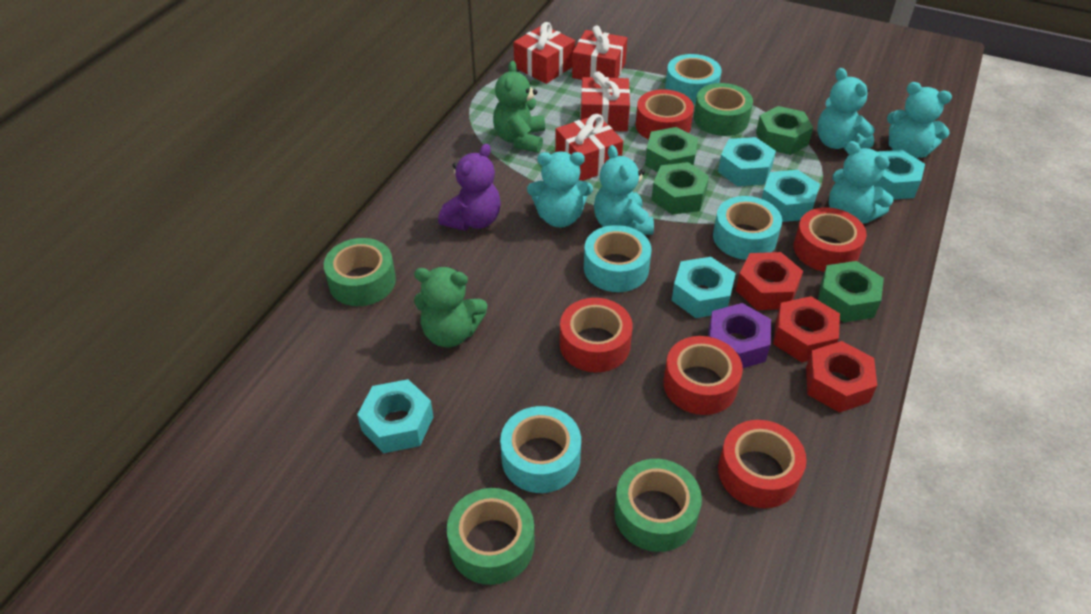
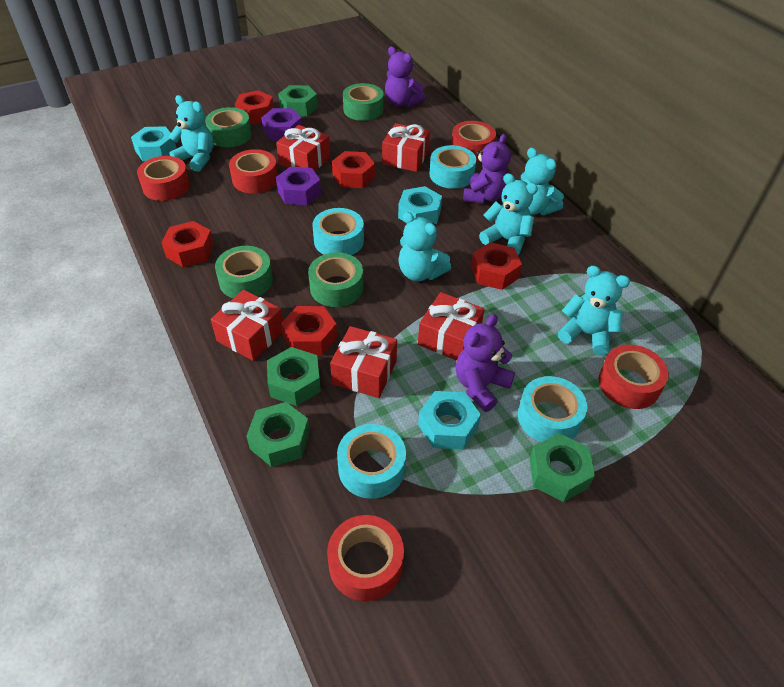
green teddy bear: 2 -> 0
purple nut: 1 -> 2
purple teddy bear: 1 -> 3
red gift: 4 -> 5
red nut: 3 -> 5
turquoise nut: 5 -> 3

